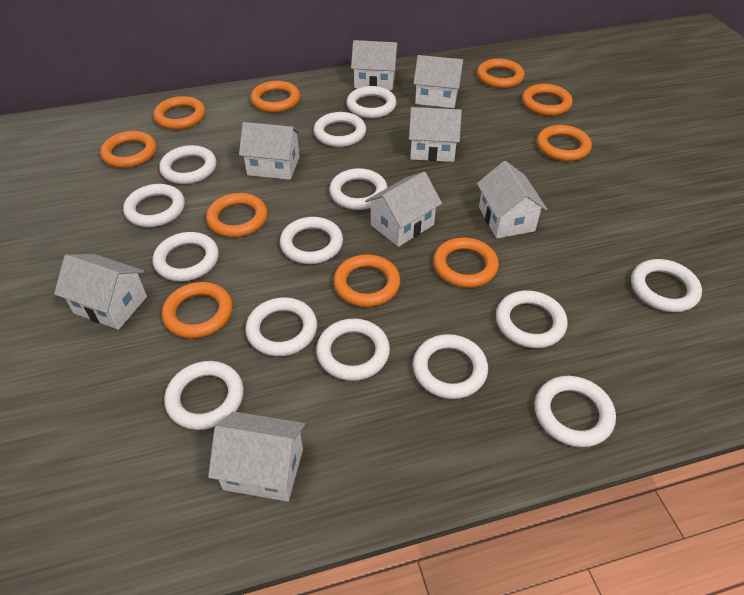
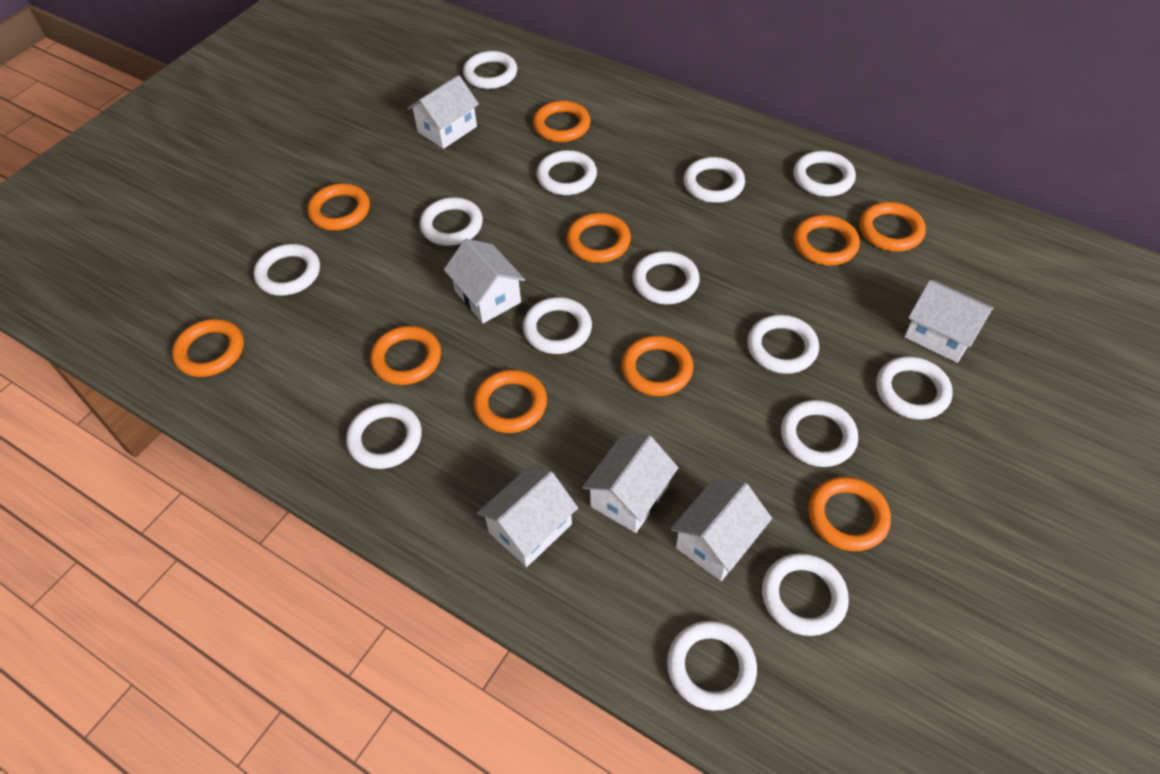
white house: 8 -> 6

